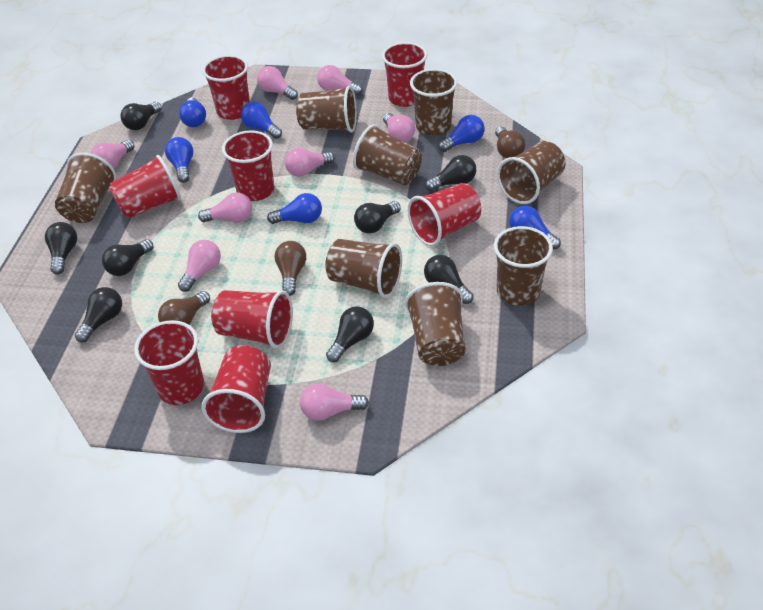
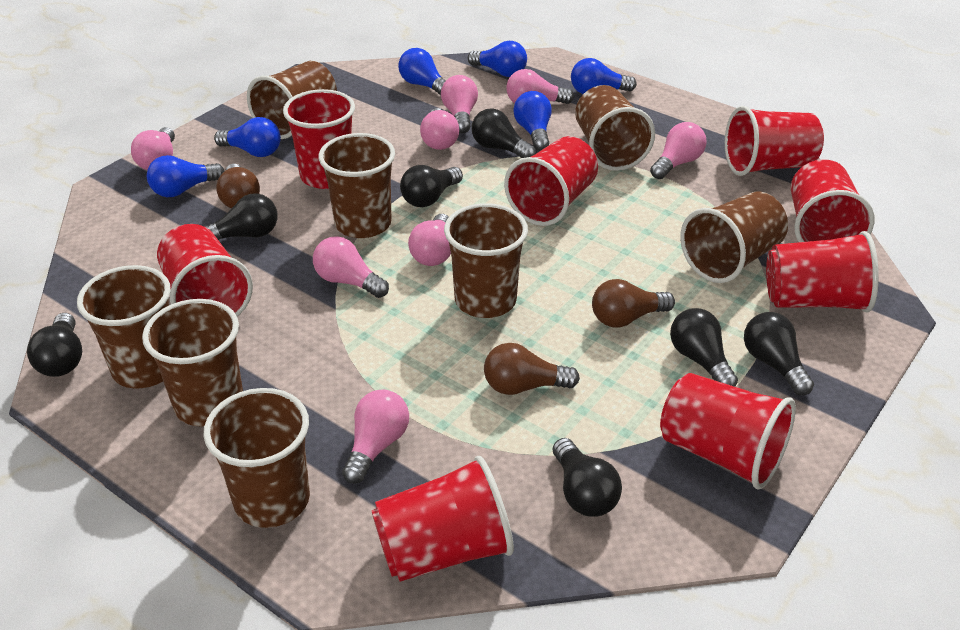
black light bulb: 8 -> 7

